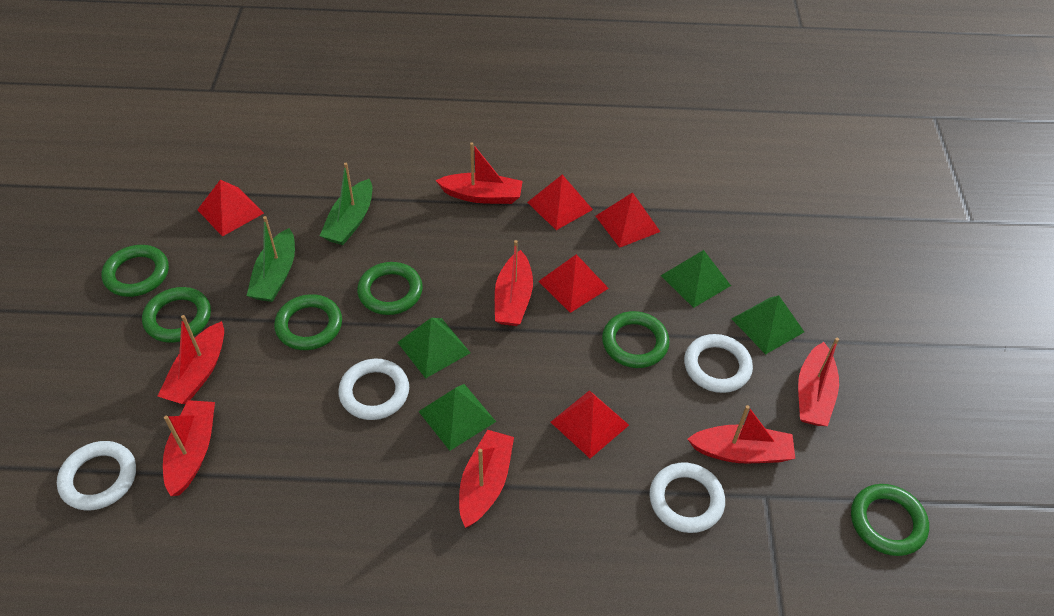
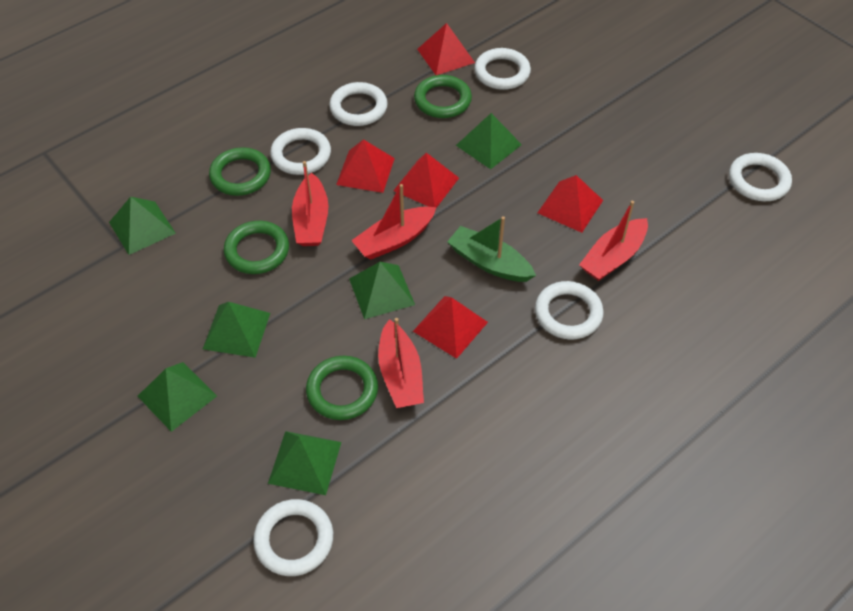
green boat: 2 -> 1
green pyramid: 4 -> 6
green ring: 6 -> 4
red boat: 7 -> 4
white ring: 4 -> 6

